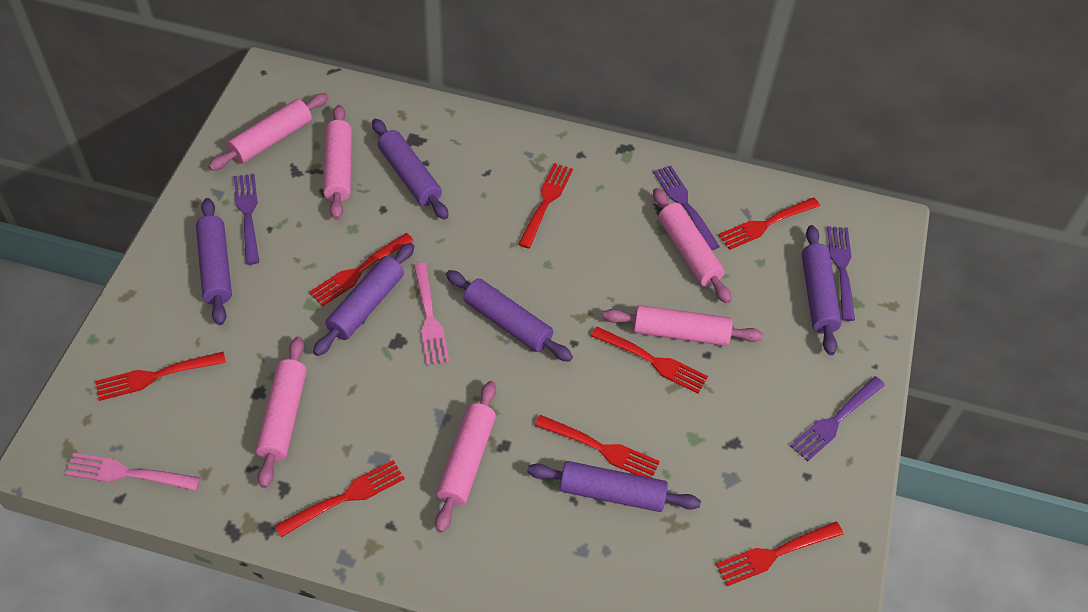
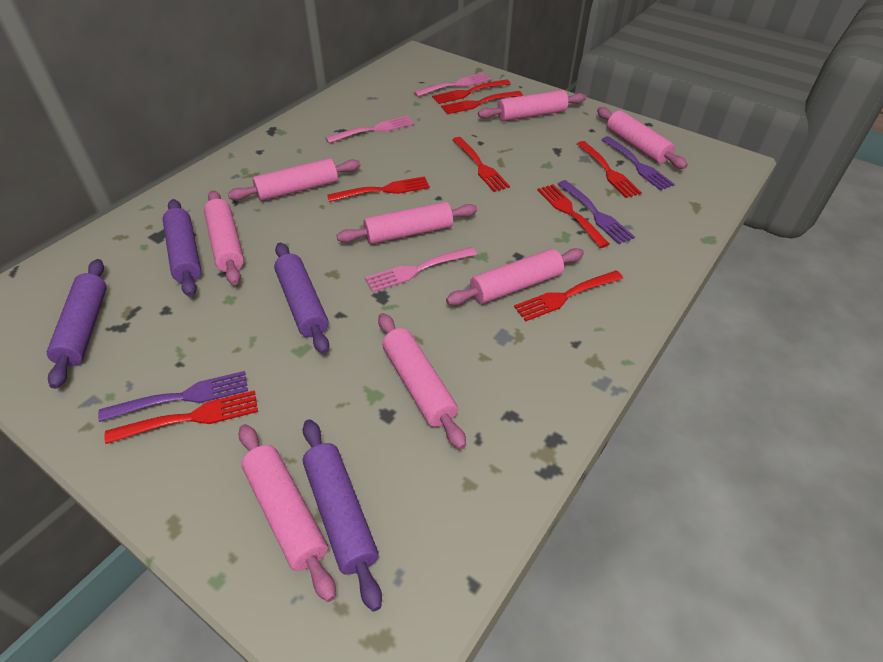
pink fork: 2 -> 3
pink rolling pin: 6 -> 8
purple fork: 4 -> 3
purple rolling pin: 6 -> 4

